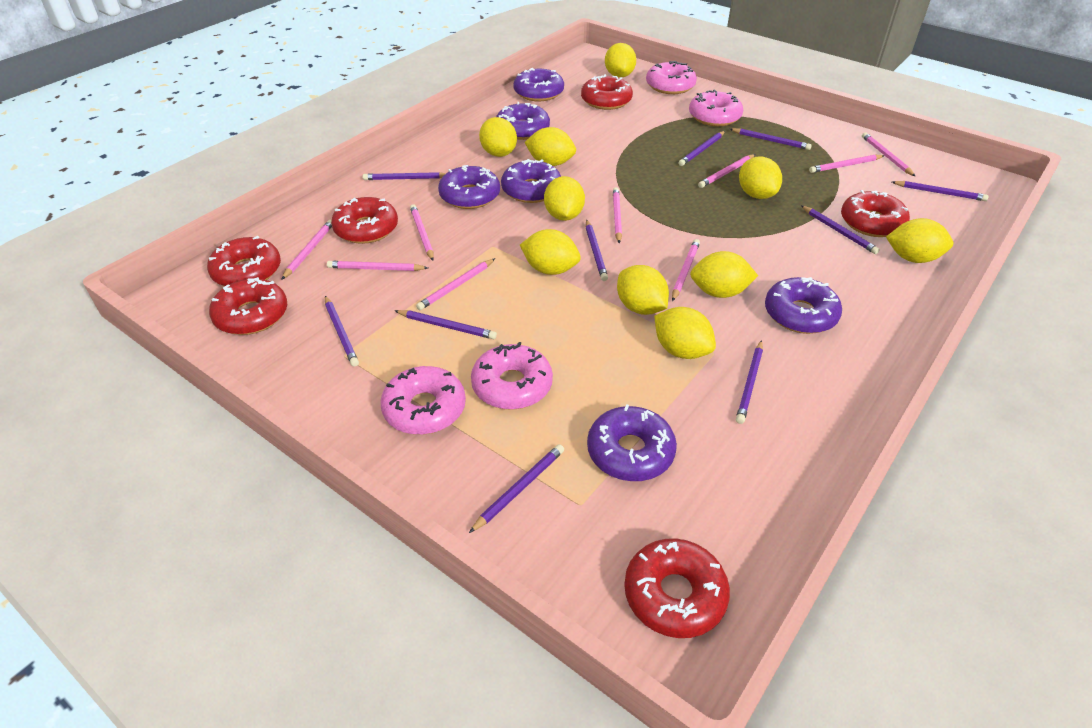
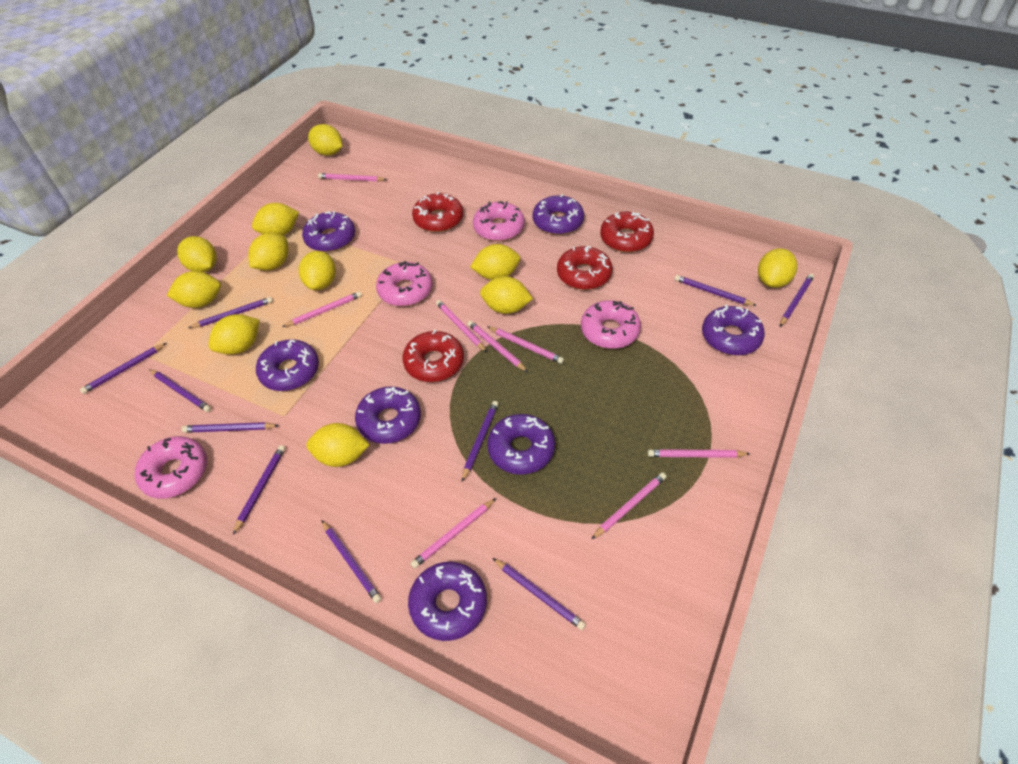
pink pencil: 9 -> 8
purple donut: 6 -> 7
red donut: 6 -> 4
yellow lemon: 10 -> 11

